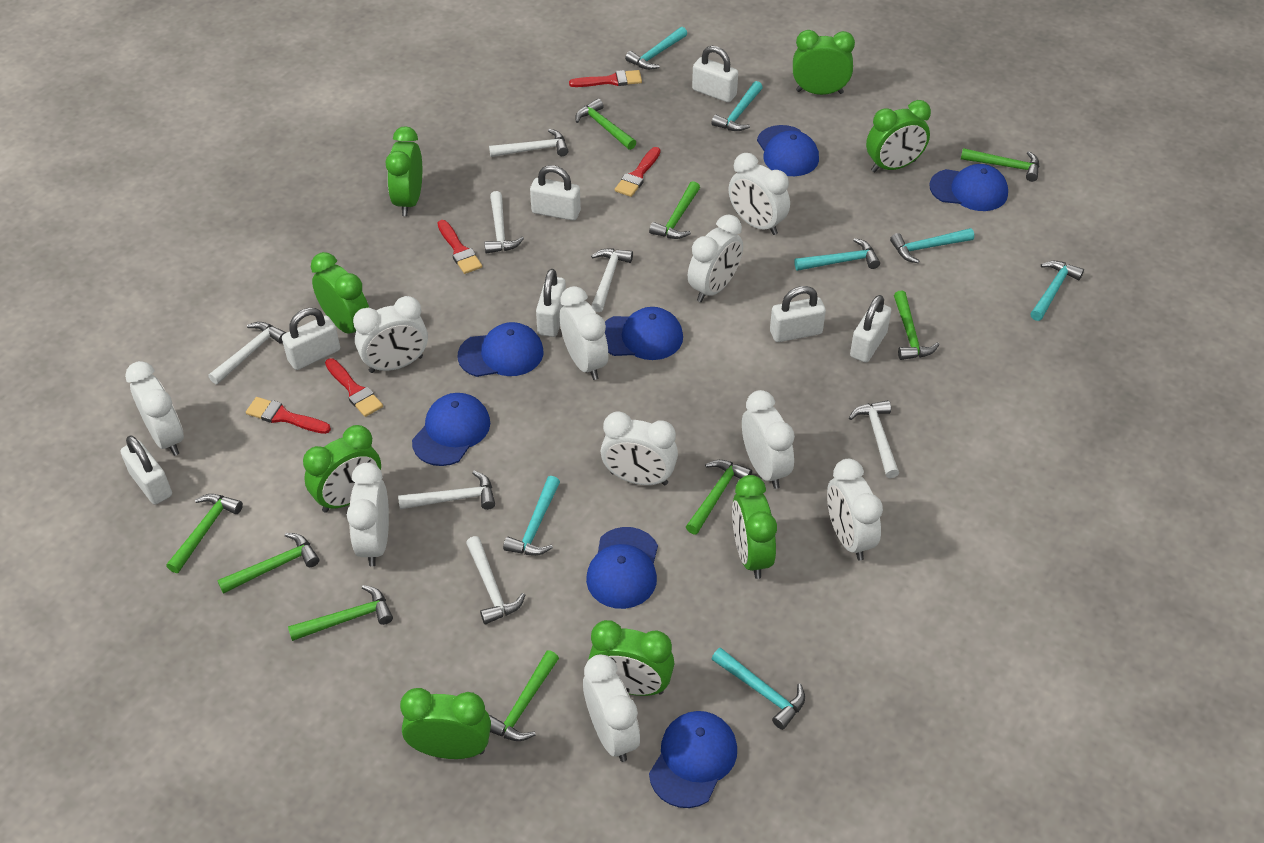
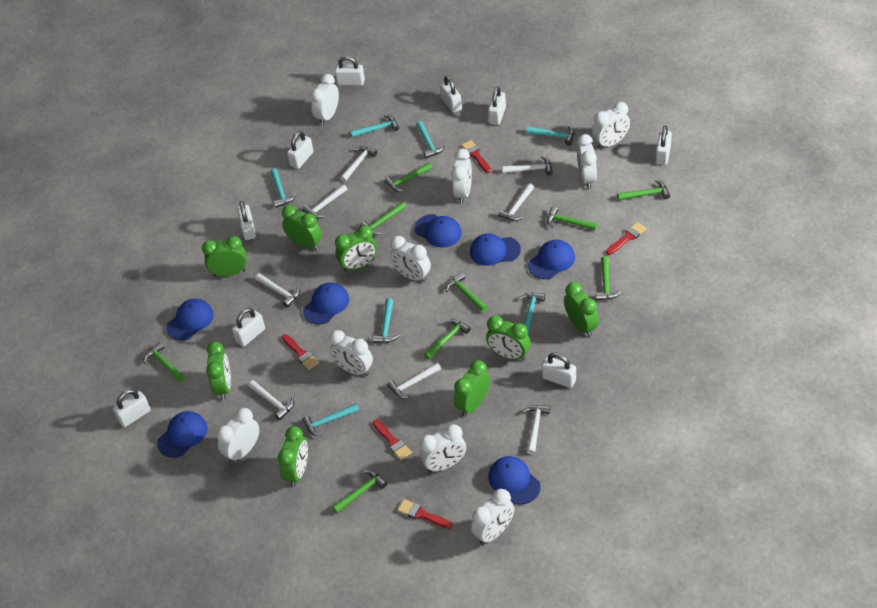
white clock: 10 -> 9
white hammer: 7 -> 8
white padlock: 7 -> 9

